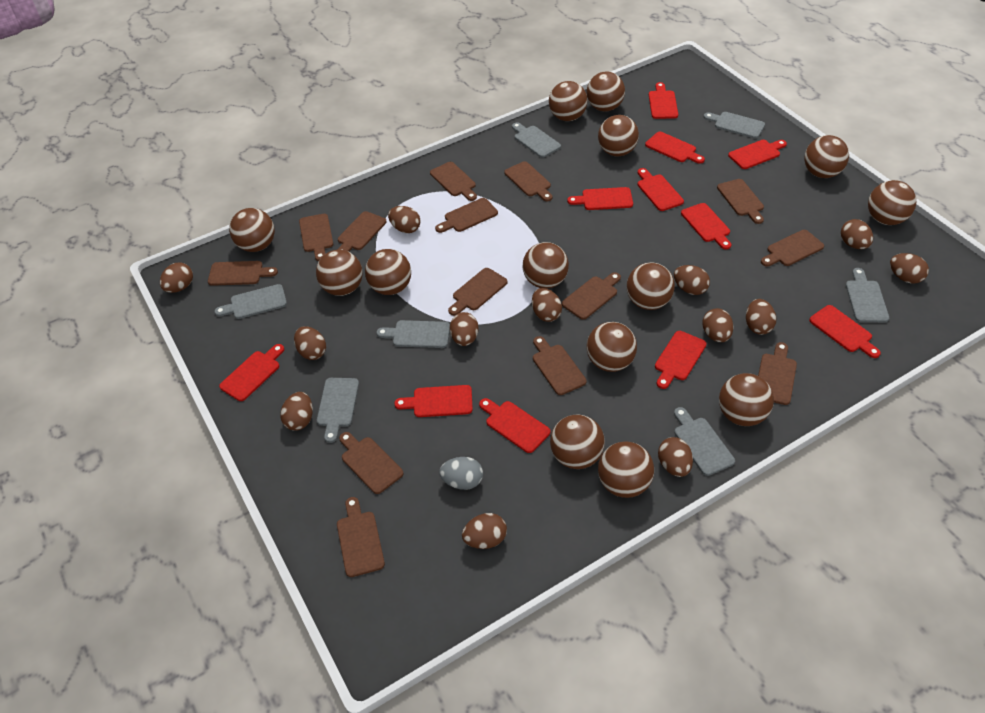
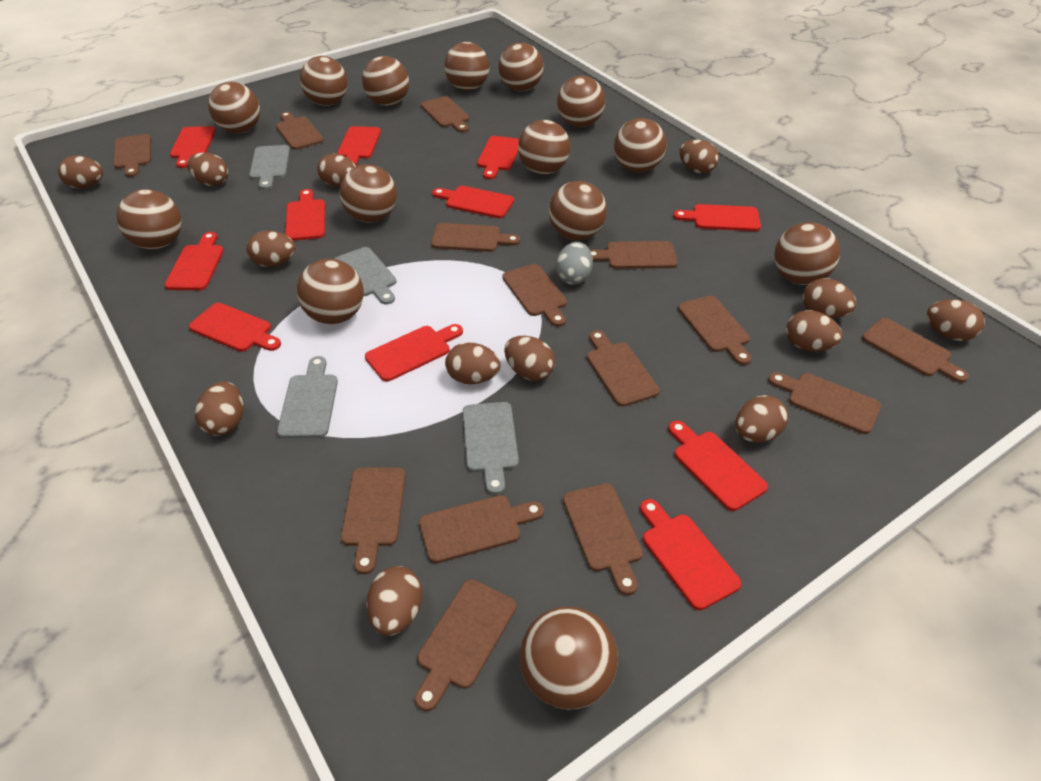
grey cutting board: 7 -> 4

